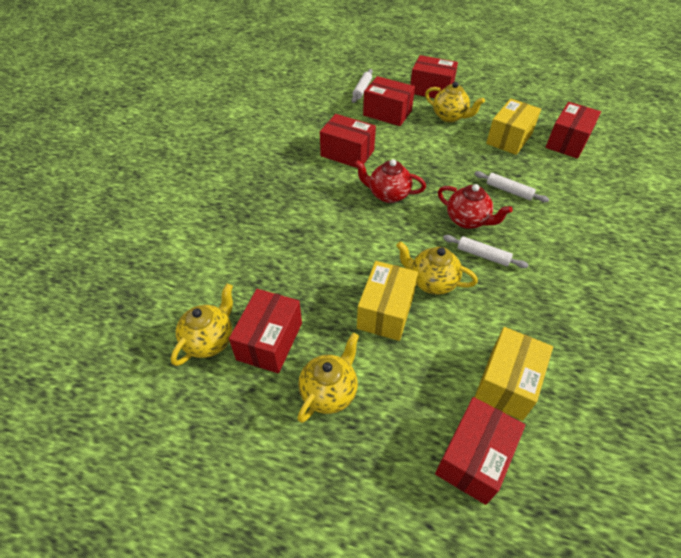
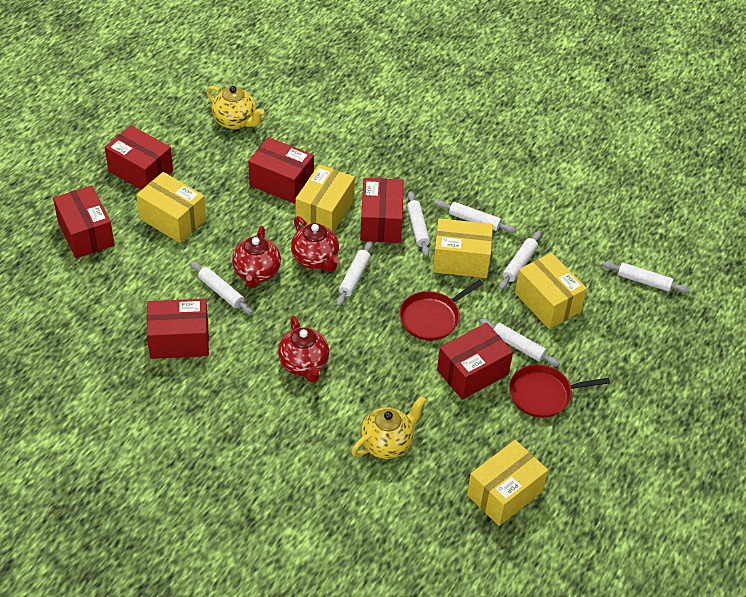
red pan: 0 -> 2
red teapot: 2 -> 3
white rolling pin: 3 -> 7
yellow box: 3 -> 5
yellow teapot: 4 -> 2

